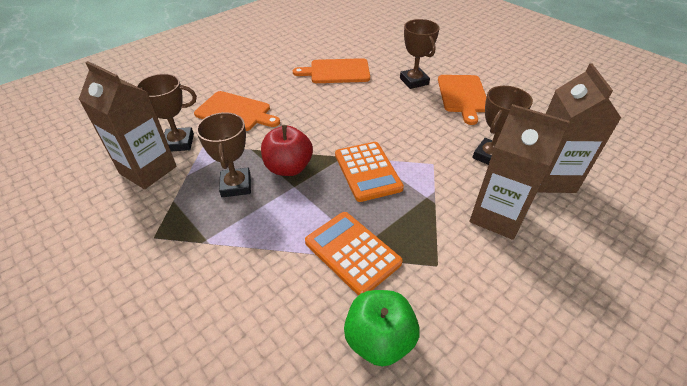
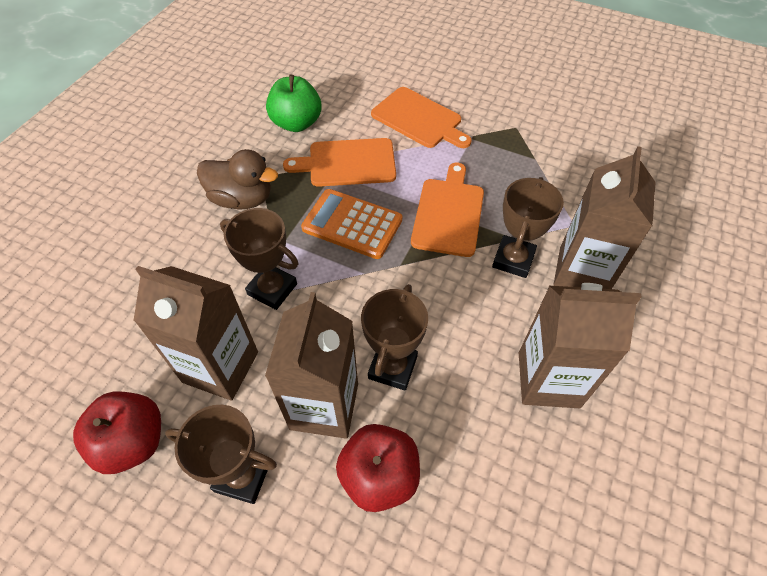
brown carton: 3 -> 4
brown duck: 0 -> 1
orange calculator: 2 -> 1
red apple: 1 -> 2

